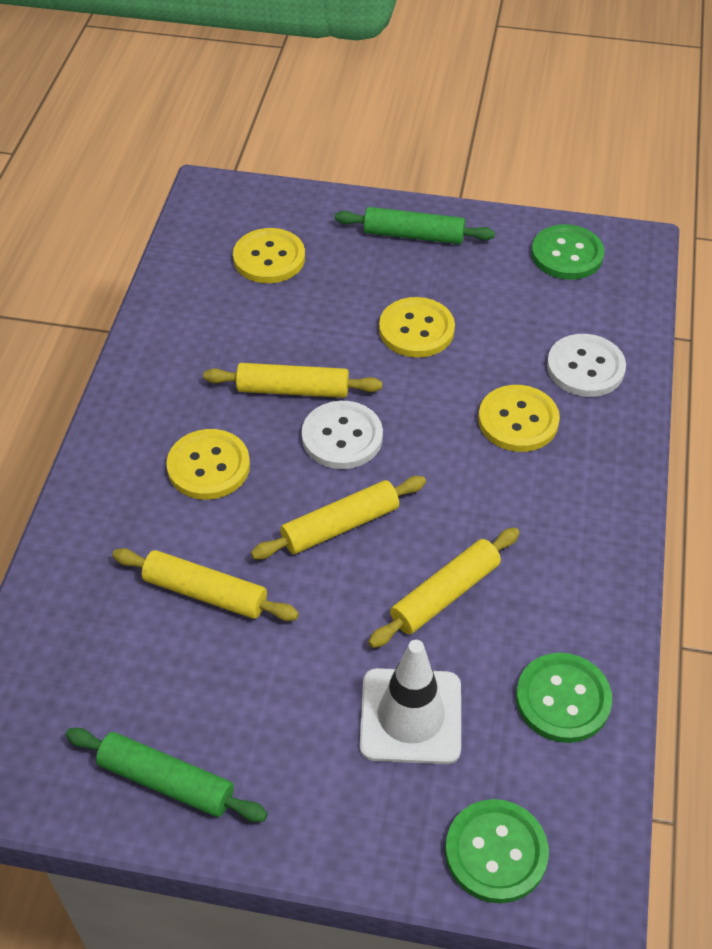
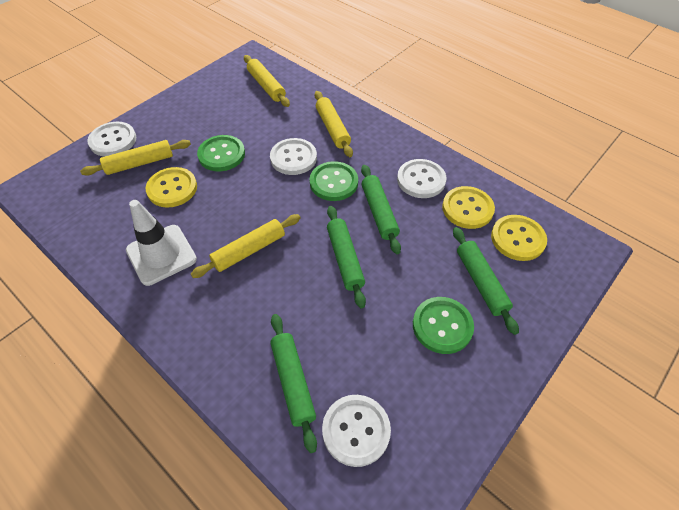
green rolling pin: 2 -> 4
white button: 2 -> 4
yellow button: 4 -> 3

